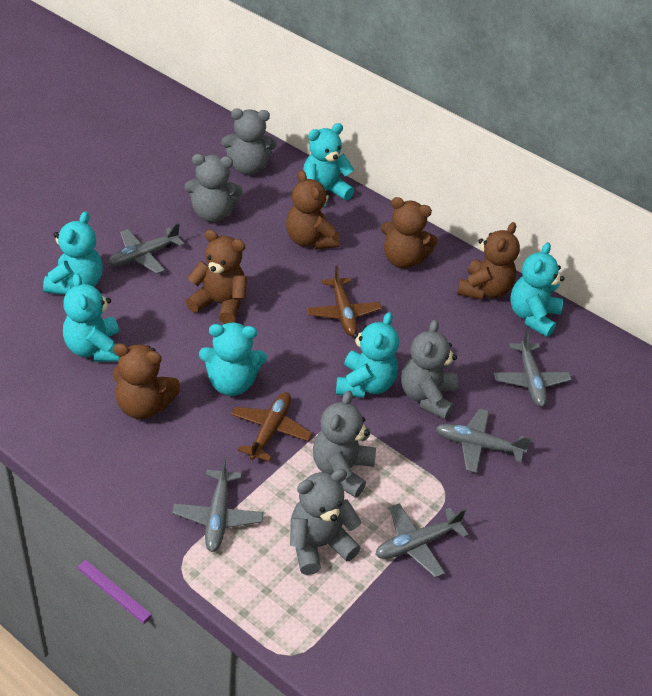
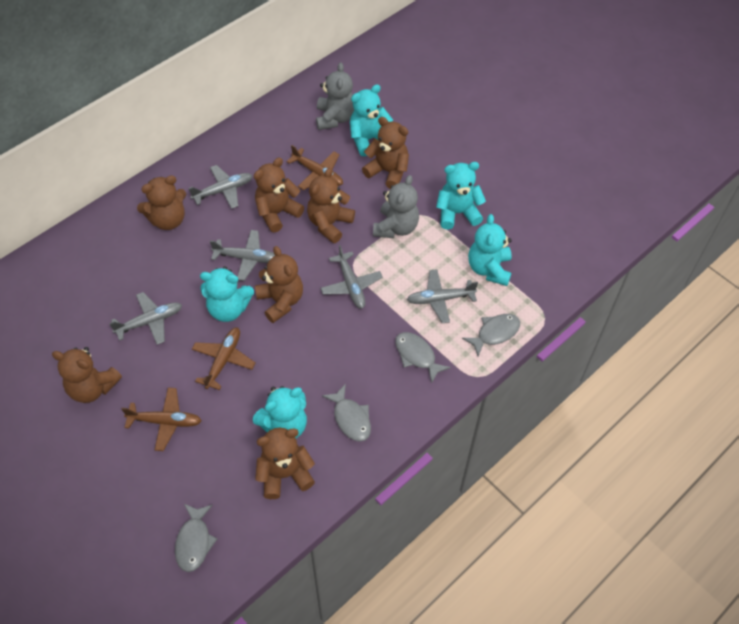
brown plane: 2 -> 3
brown teddy bear: 5 -> 7
grey fish: 0 -> 4
grey teddy bear: 5 -> 2
turquoise teddy bear: 6 -> 5

